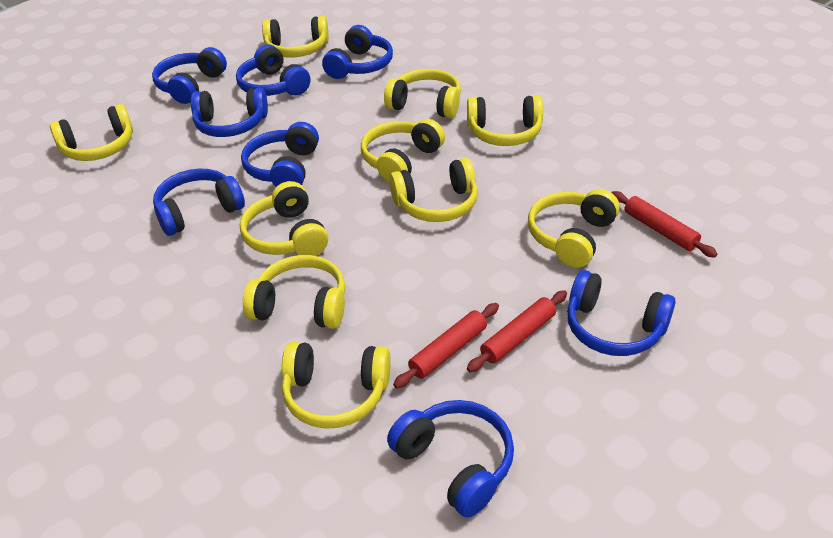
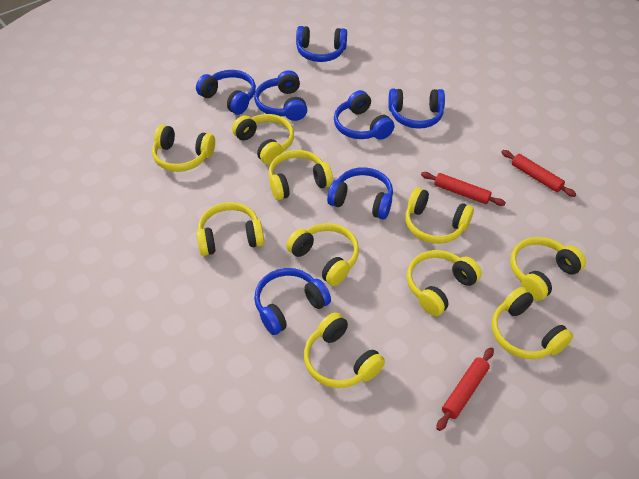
blue headphones: 8 -> 7

